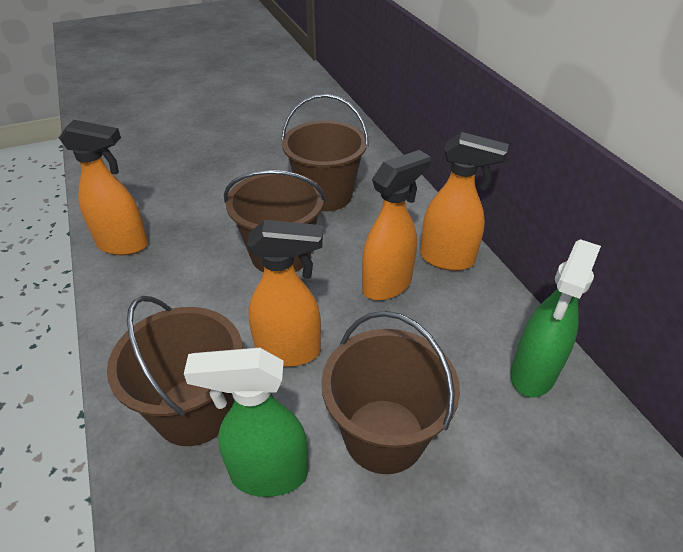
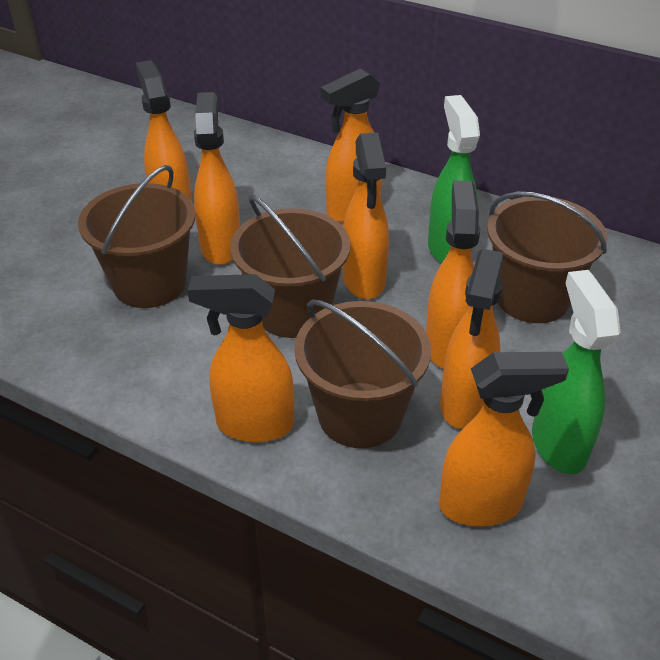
orange spray bottle: 4 -> 8

